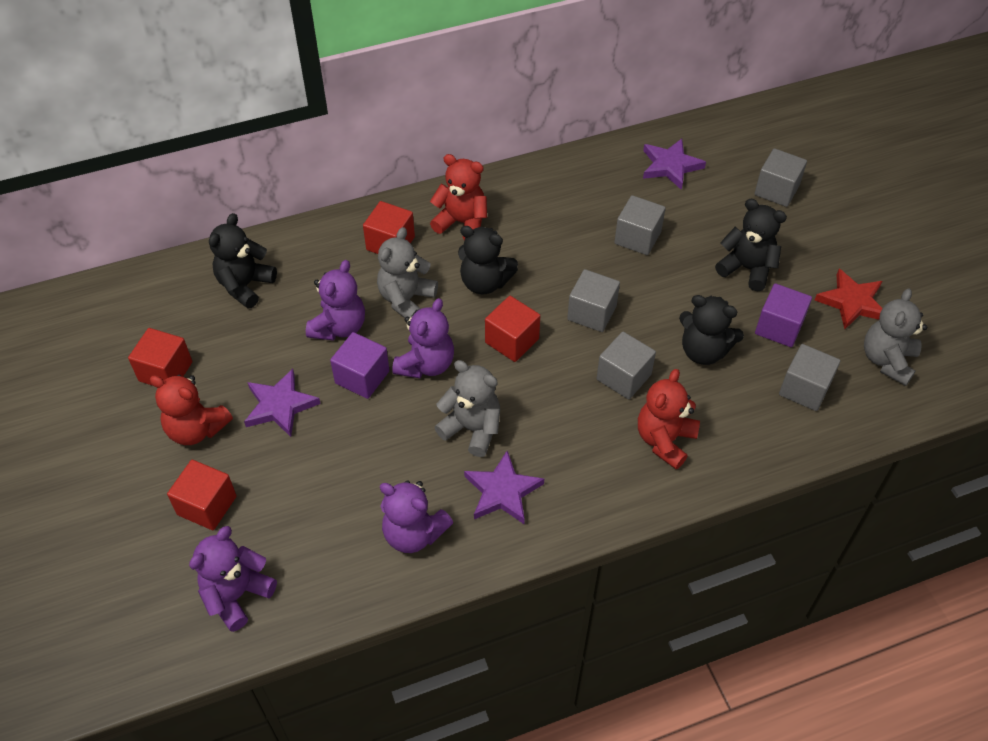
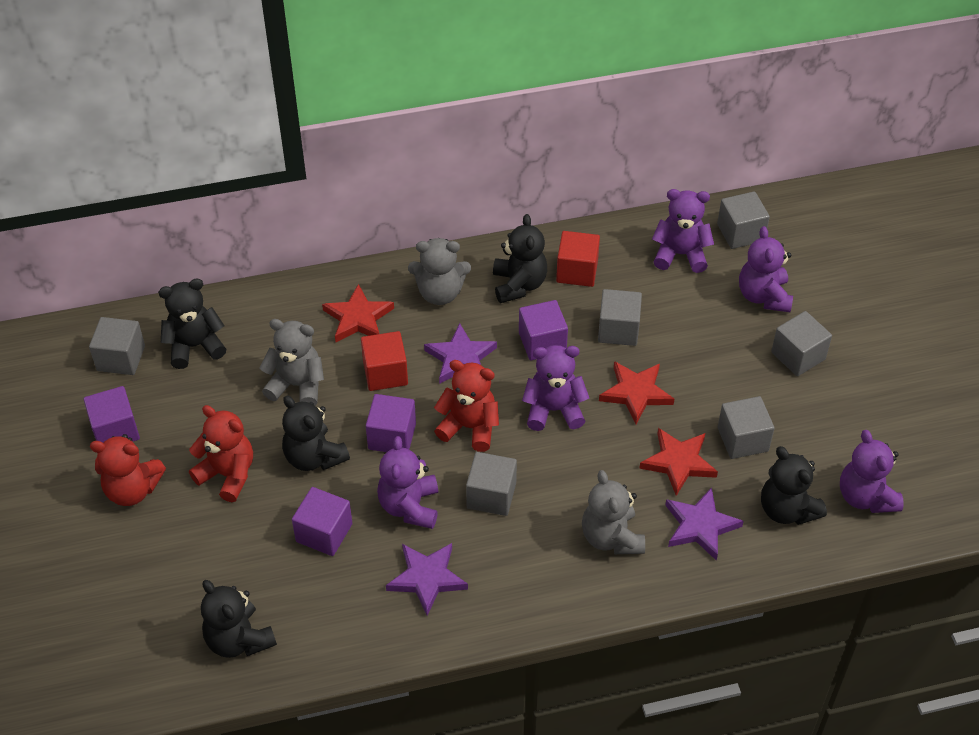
black teddy bear: 4 -> 5
grey cube: 5 -> 6
purple cube: 2 -> 4
purple teddy bear: 4 -> 5
red cube: 4 -> 2
red star: 1 -> 3

